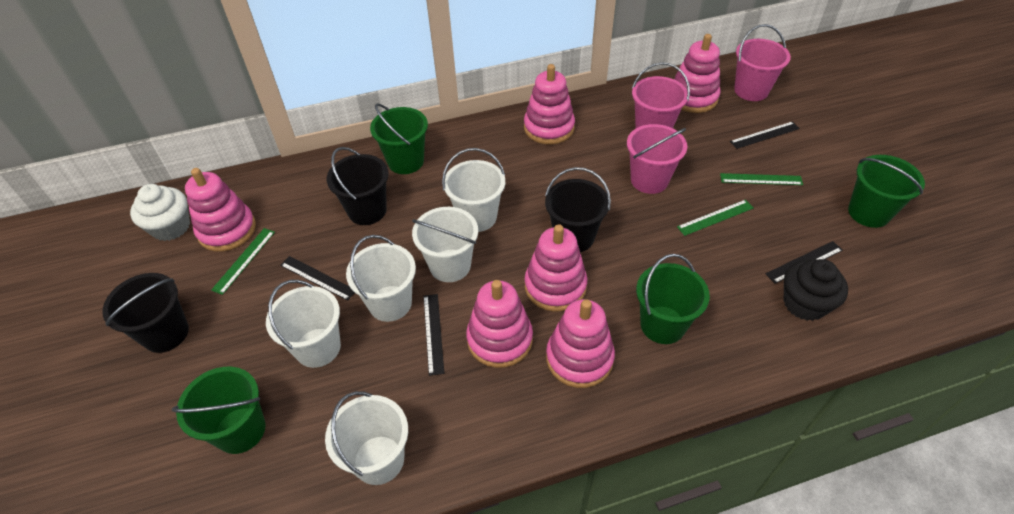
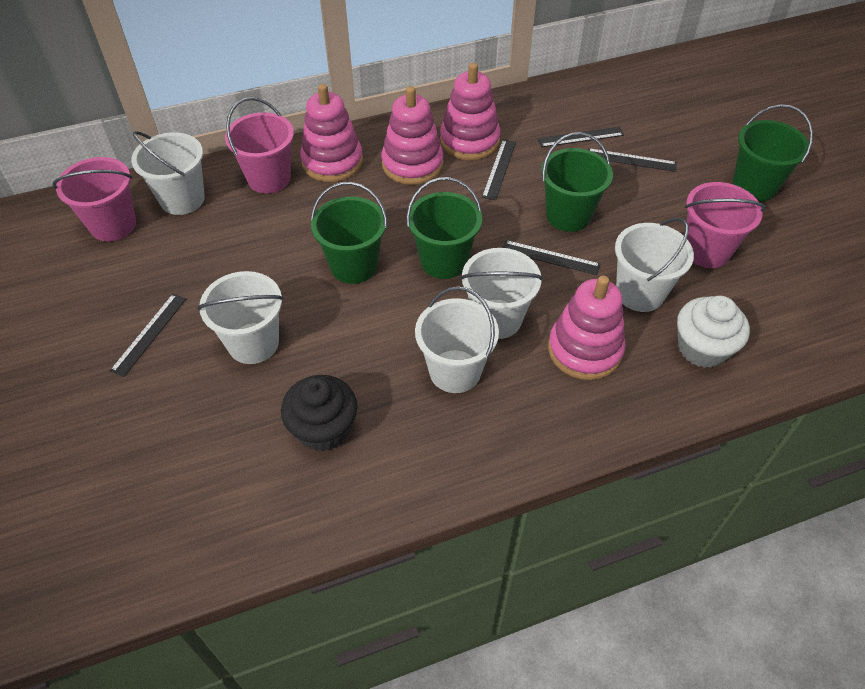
black bucket: 3 -> 0
black ruler: 4 -> 5
green ruler: 3 -> 0
pink stacking toy: 6 -> 4

